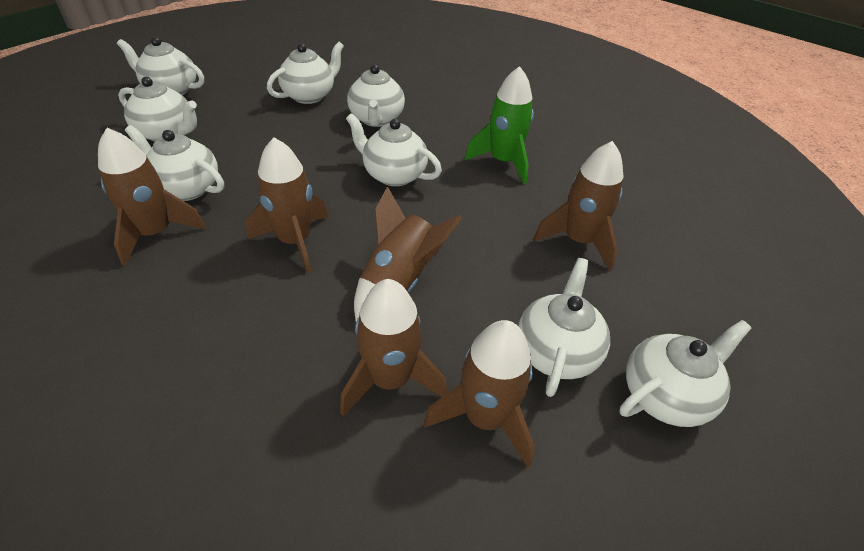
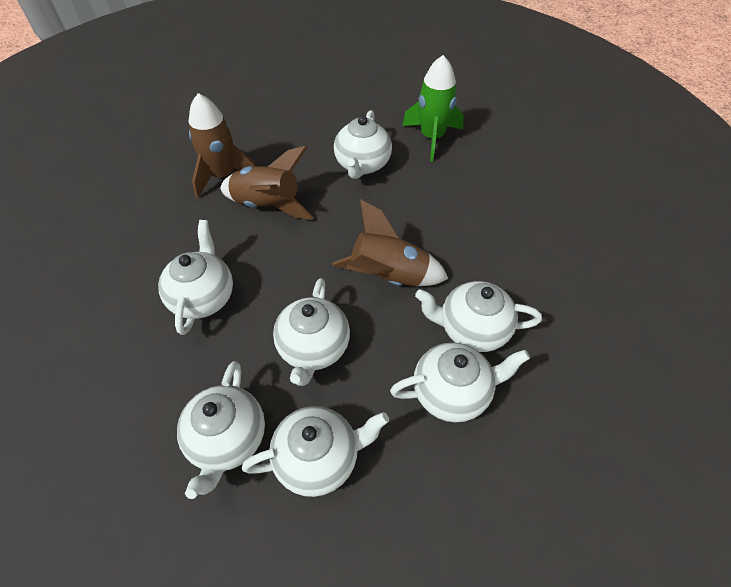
brown rocket: 6 -> 3
white teapot: 8 -> 7

